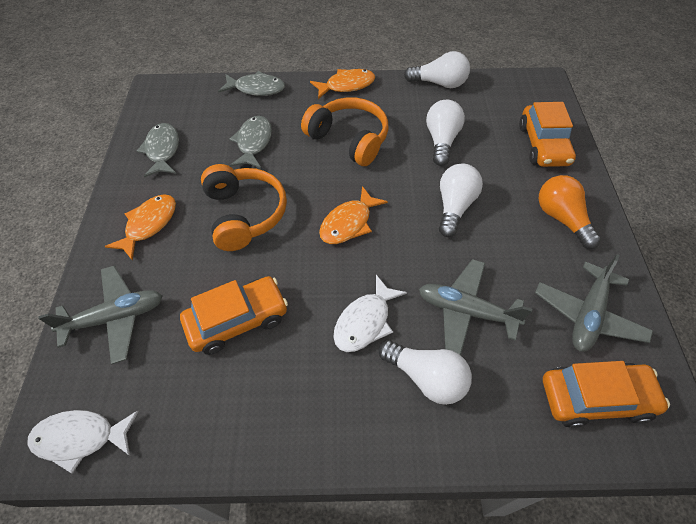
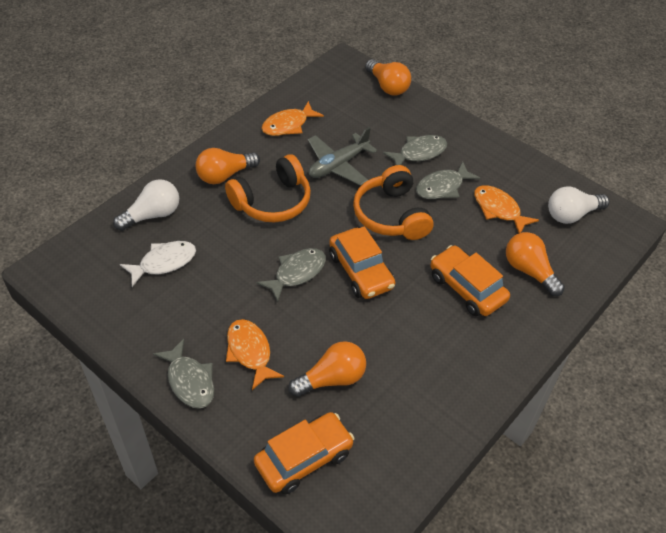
grey fish: 3 -> 4
grey plane: 3 -> 1
orange light bulb: 1 -> 4
white fish: 2 -> 1
white light bulb: 4 -> 2

